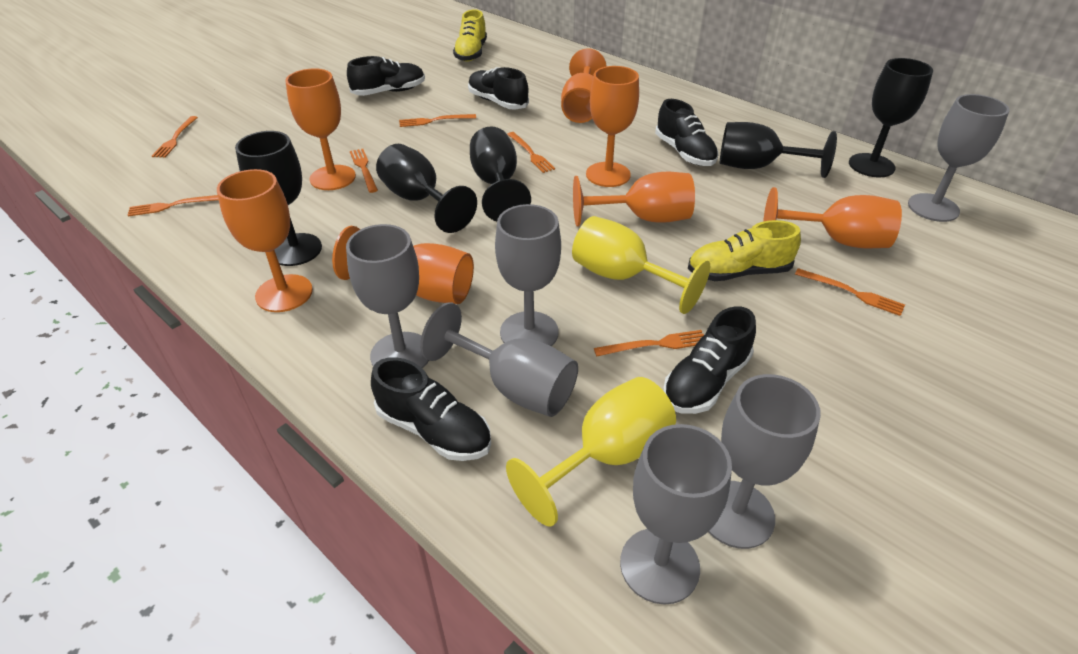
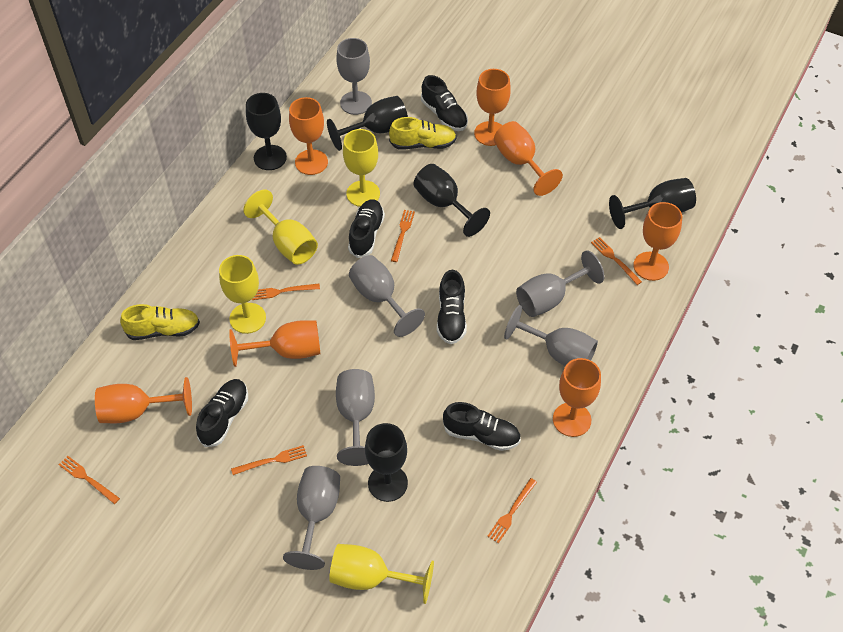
orange fork: 7 -> 6
yellow goblet: 2 -> 4

